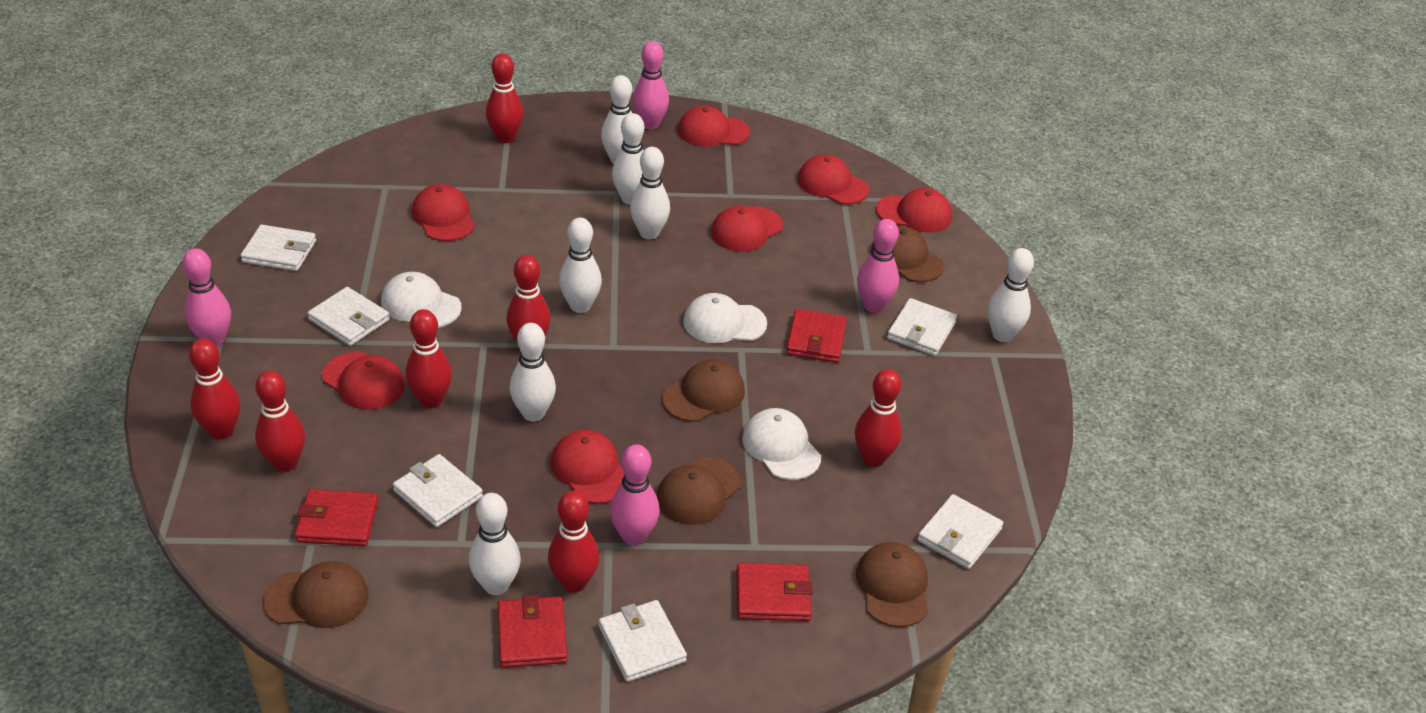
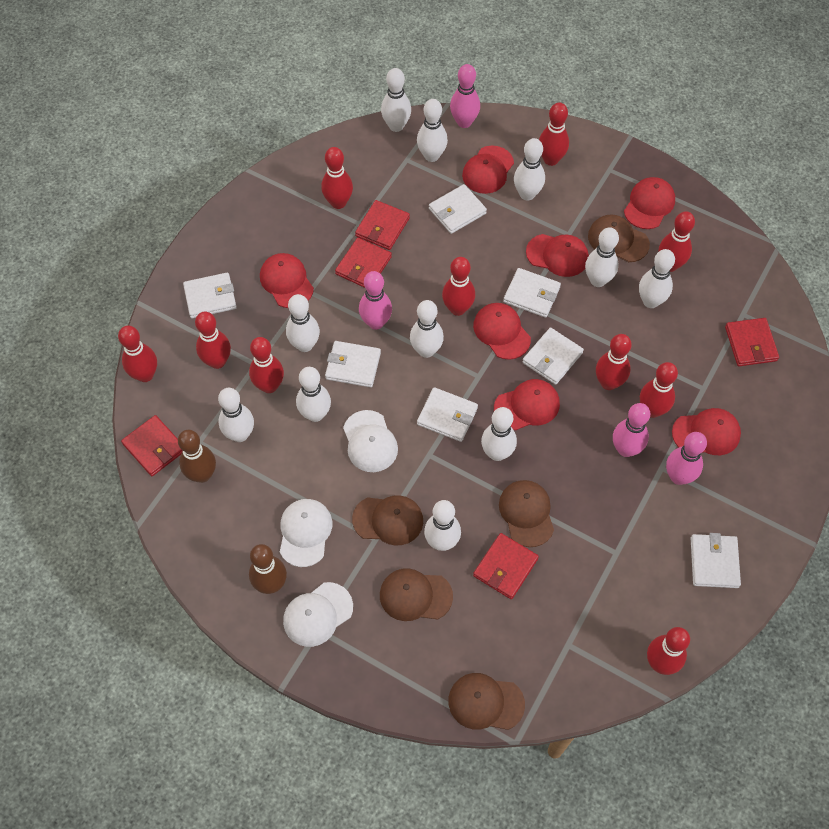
brown bowling pin: 0 -> 2
red bowling pin: 7 -> 10
red wallet: 4 -> 5
white bowling pin: 7 -> 11
white wallet: 6 -> 7

